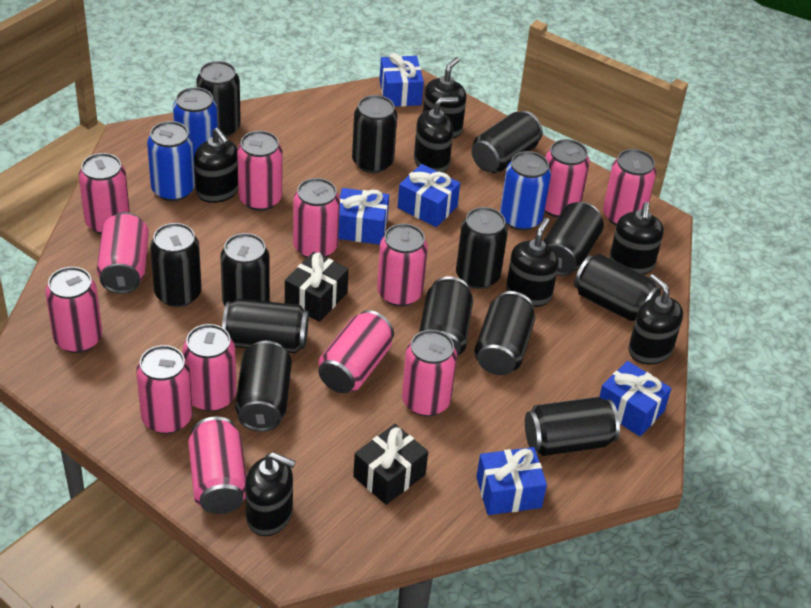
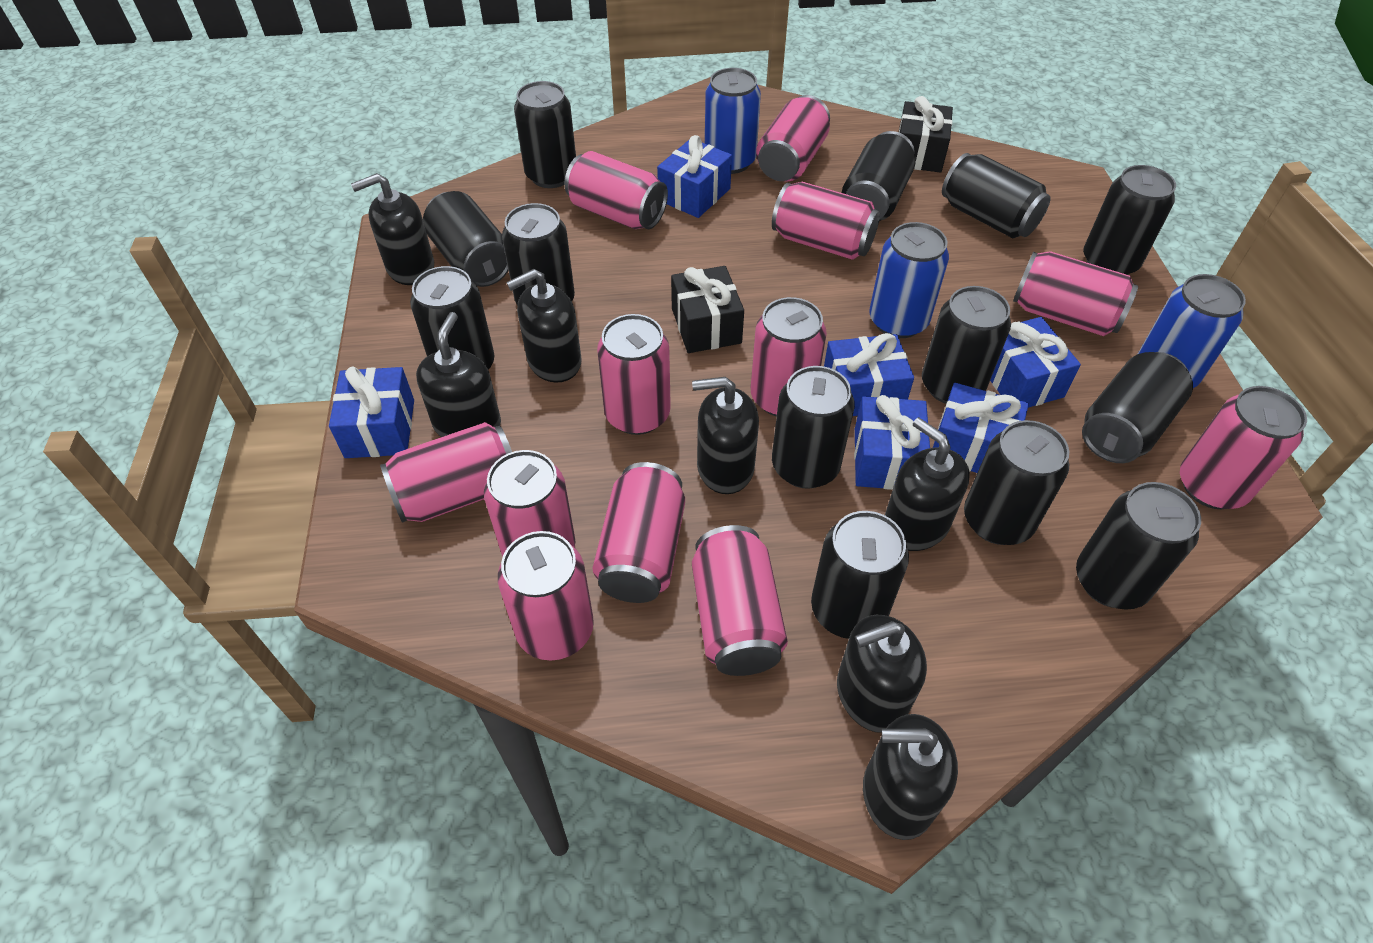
blue gift: 5 -> 6
pink can: 13 -> 12

